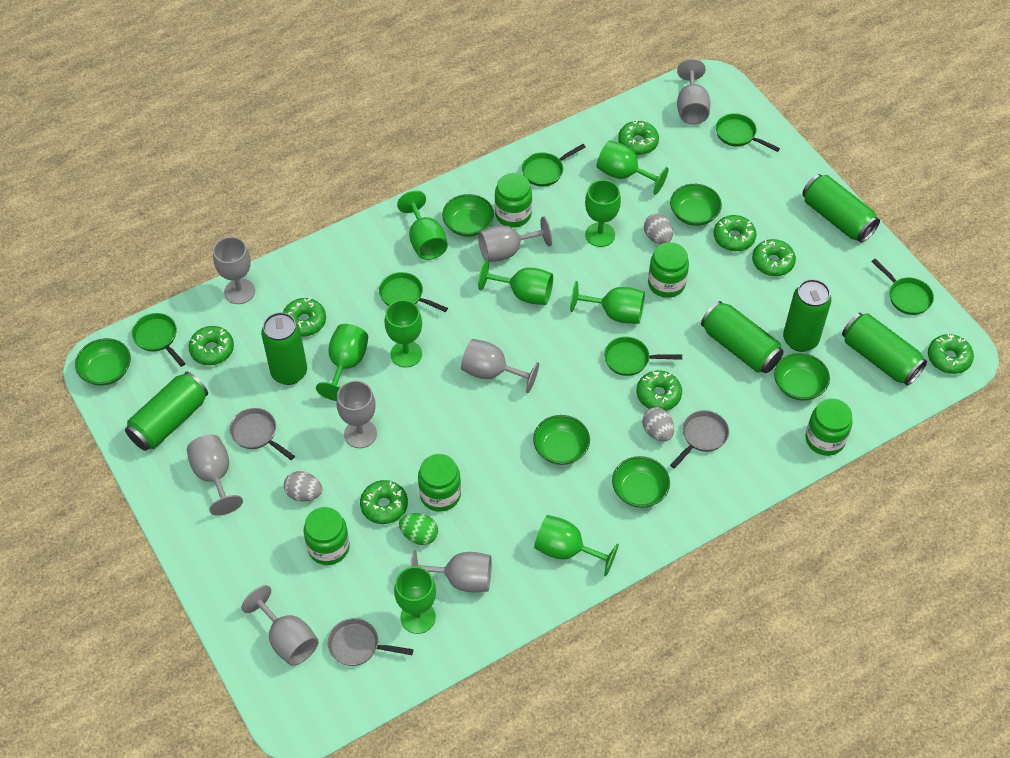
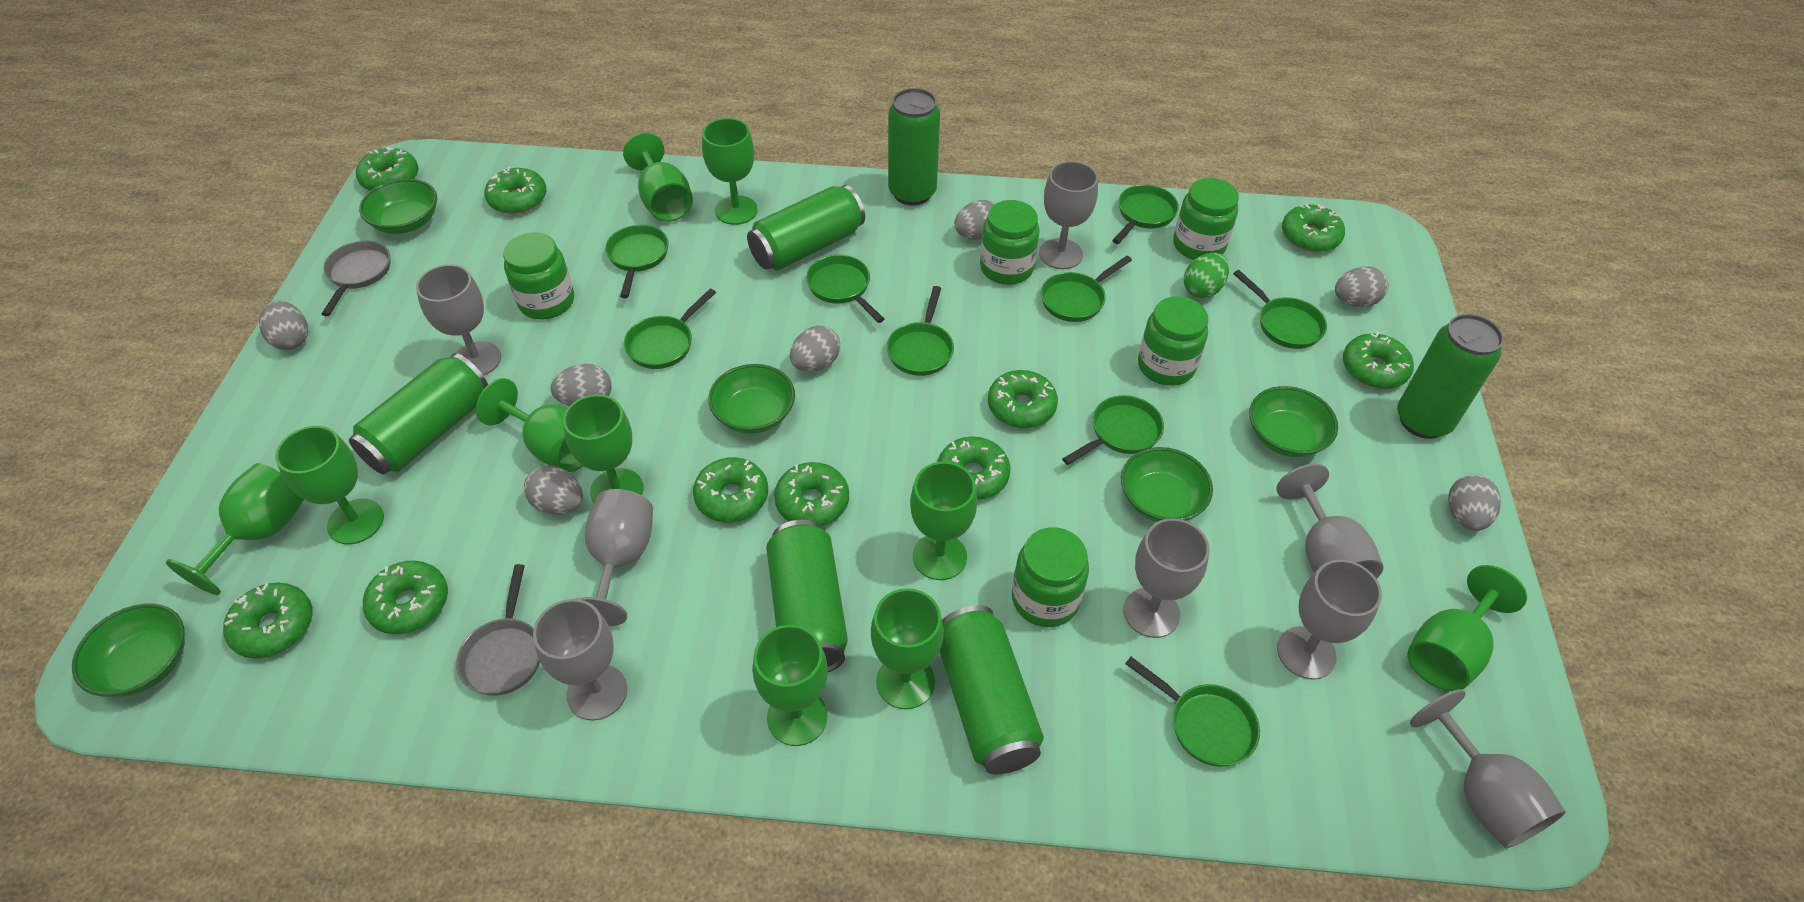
green bowl: 6 -> 5
green donut: 8 -> 10
green goblet: 9 -> 10
green pan: 6 -> 9
grey egg: 3 -> 7
grey pan: 3 -> 2

